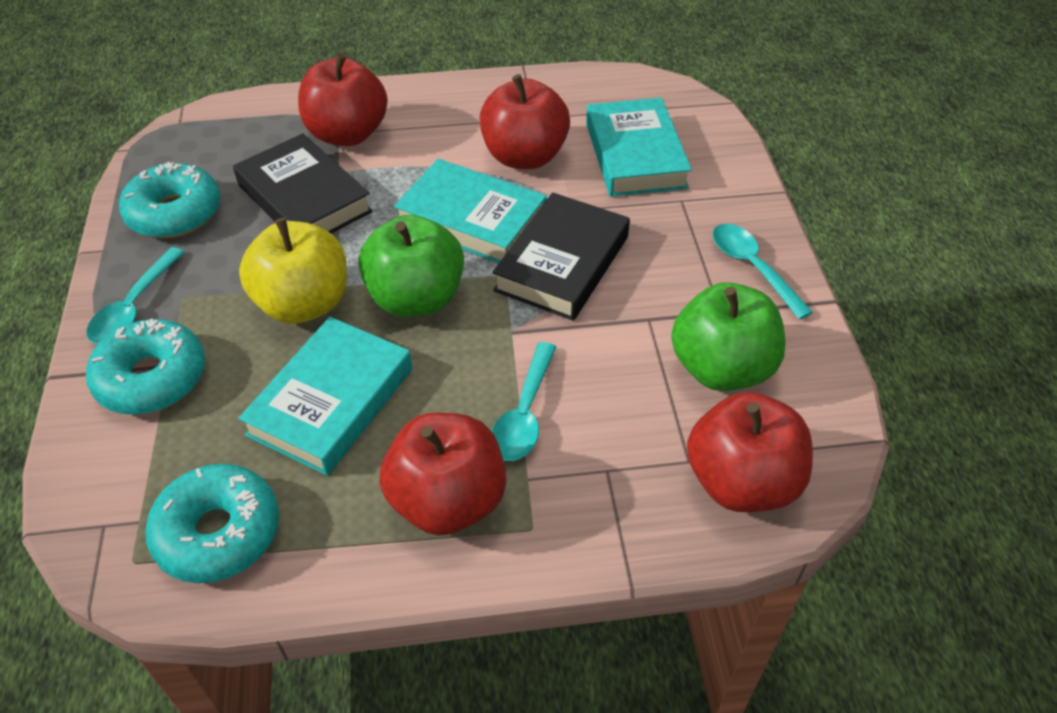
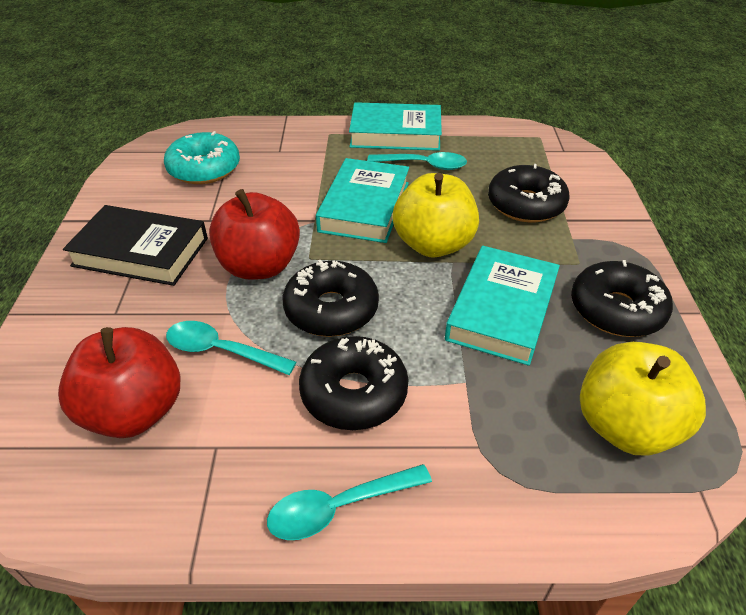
black book: 2 -> 1
black donut: 0 -> 4
green apple: 2 -> 0
red apple: 4 -> 2
turquoise donut: 3 -> 1
yellow apple: 1 -> 2

